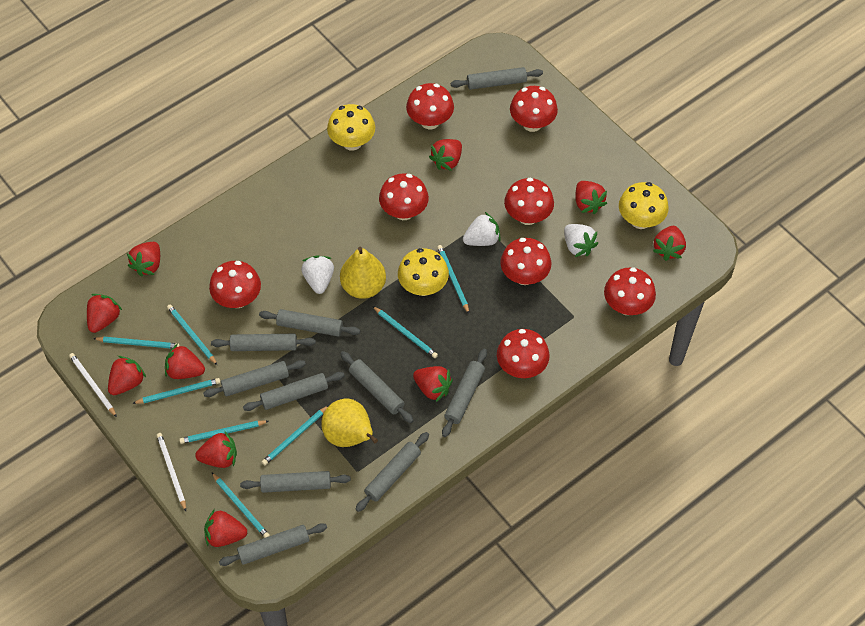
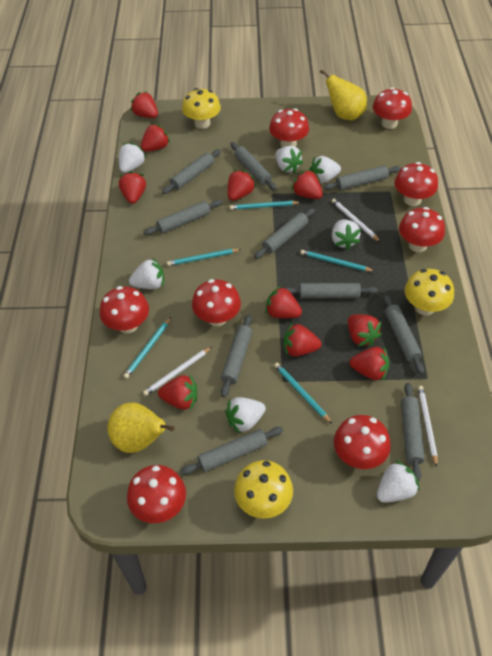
turquoise pencil: 8 -> 5
white pencil: 2 -> 3
white strawberry: 3 -> 7

